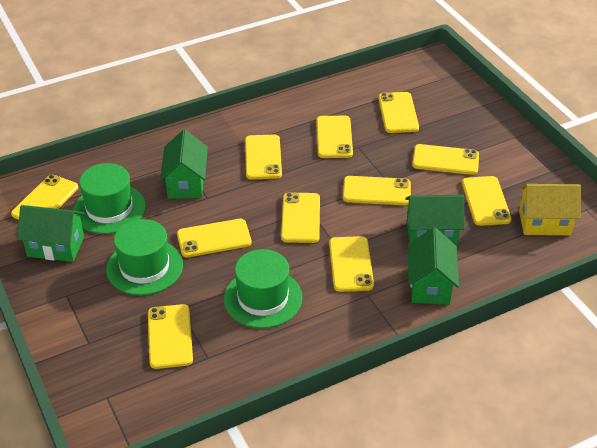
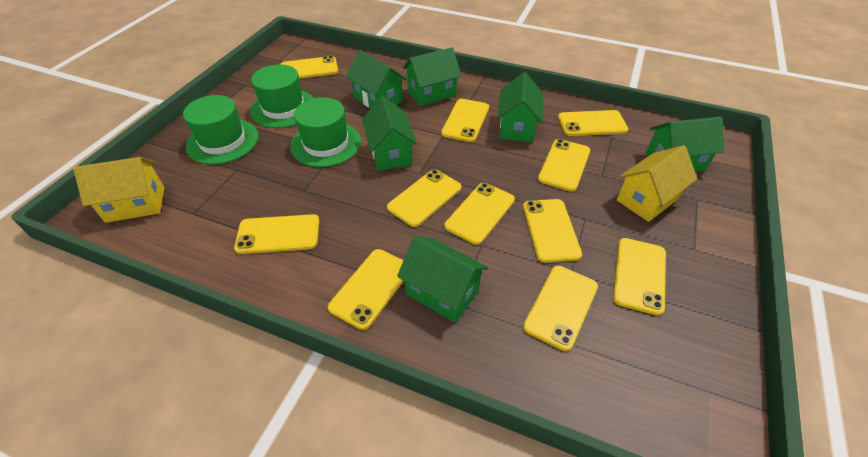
green house: 4 -> 6
yellow house: 1 -> 2

